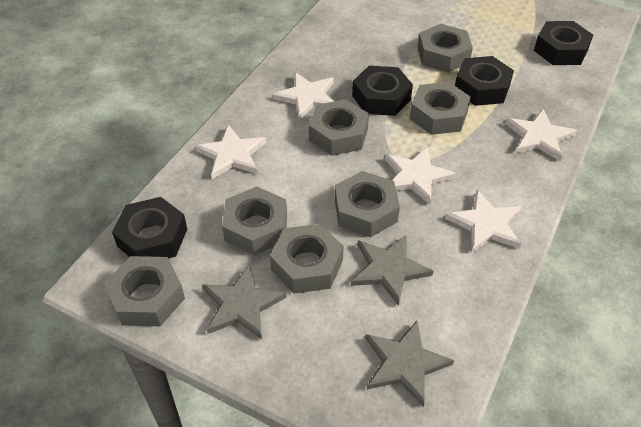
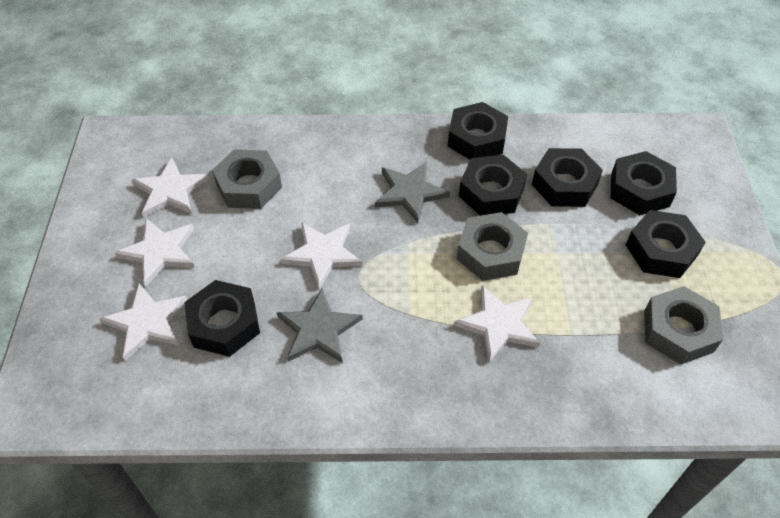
black nut: 4 -> 6
grey nut: 7 -> 3
grey star: 3 -> 2

